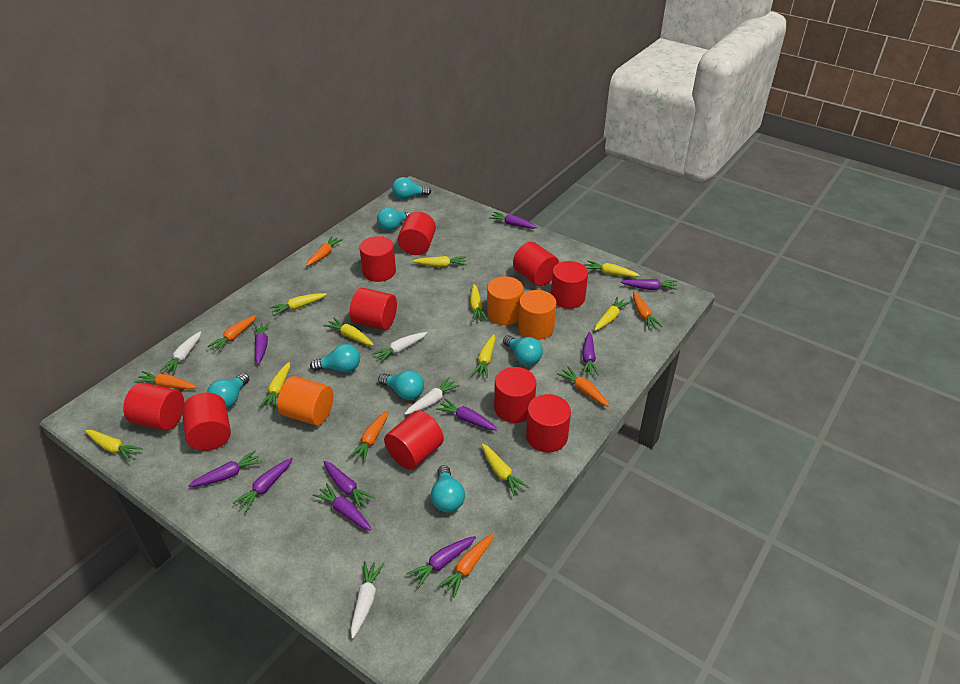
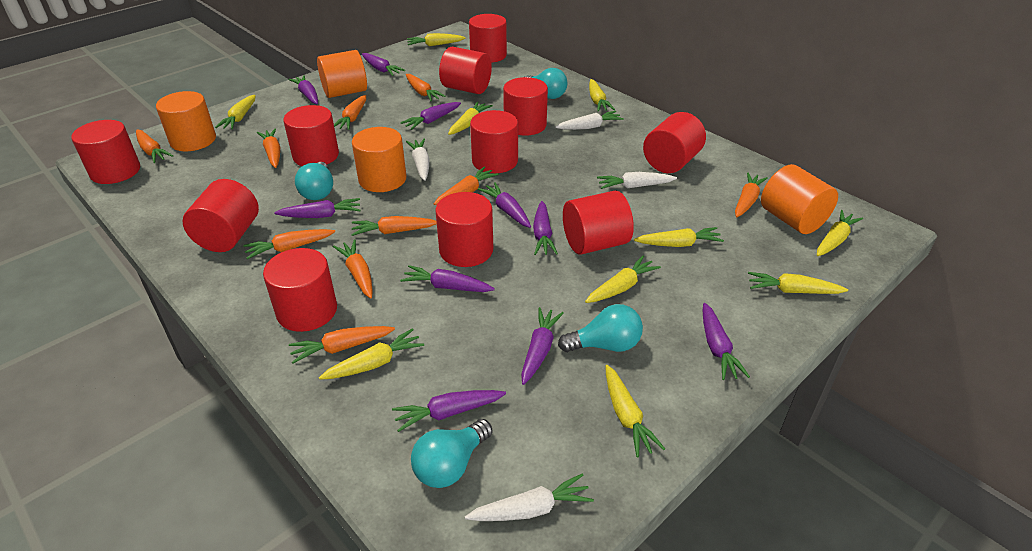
orange carrot: 7 -> 10
orange cylinder: 3 -> 4
red cylinder: 10 -> 11
turquoise light bulb: 7 -> 4

